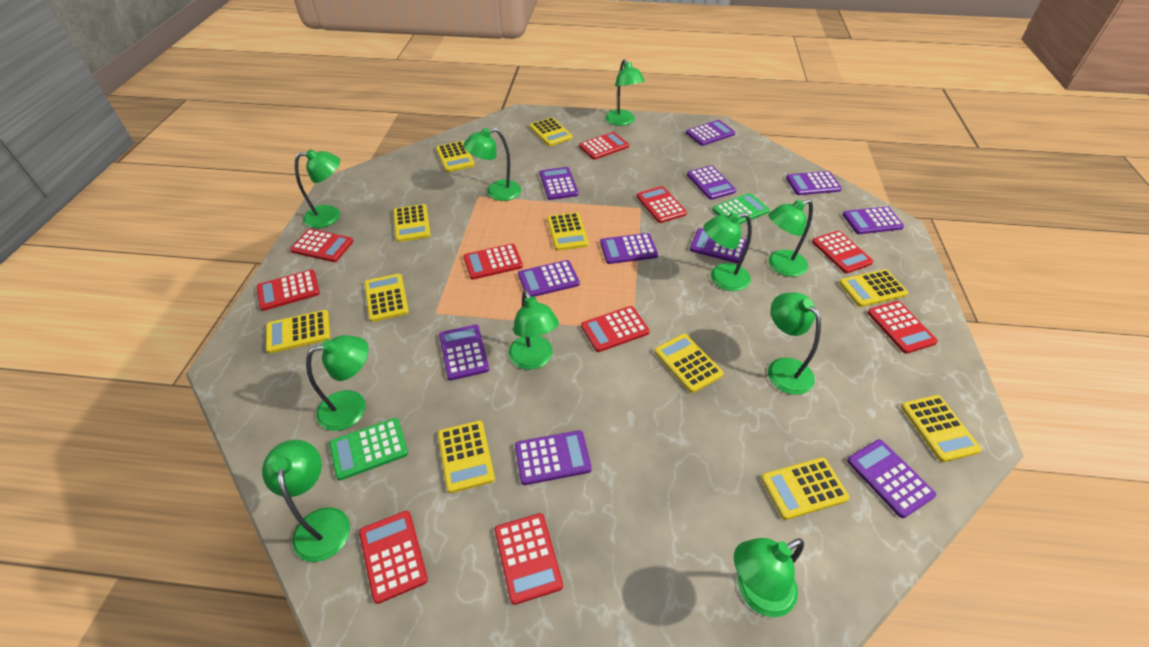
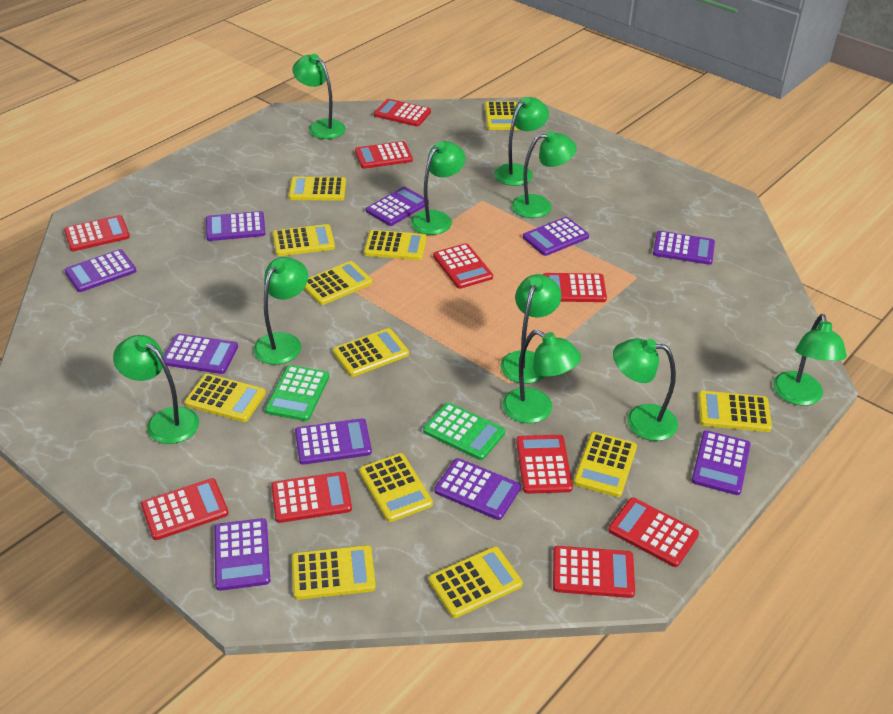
purple calculator: 11 -> 10
yellow calculator: 11 -> 12

